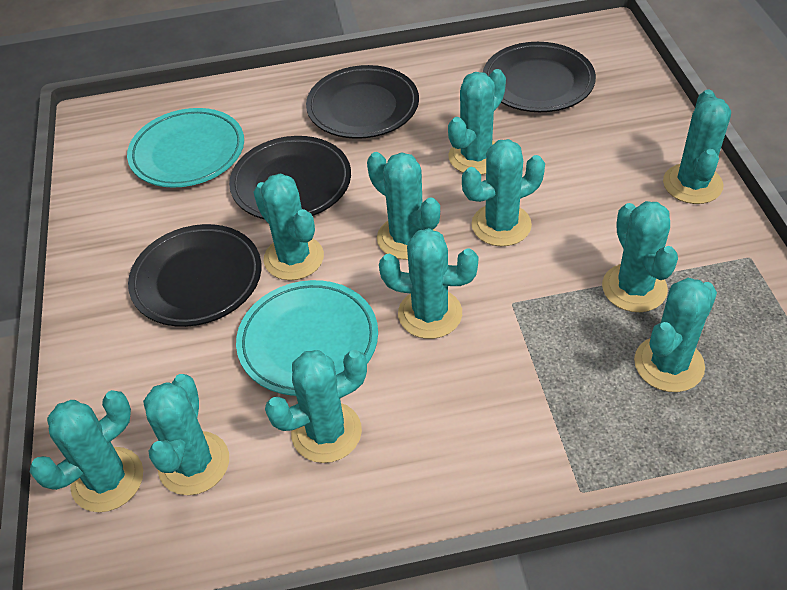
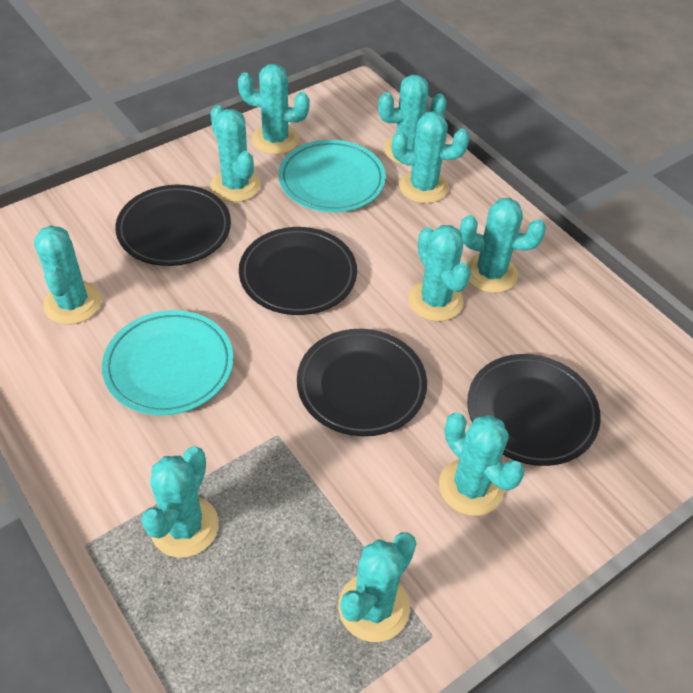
turquoise cactus: 11 -> 10

